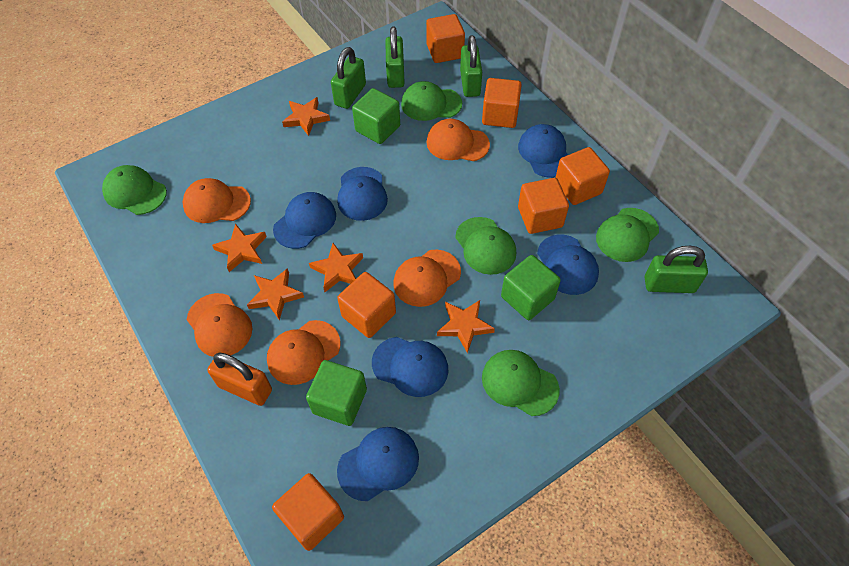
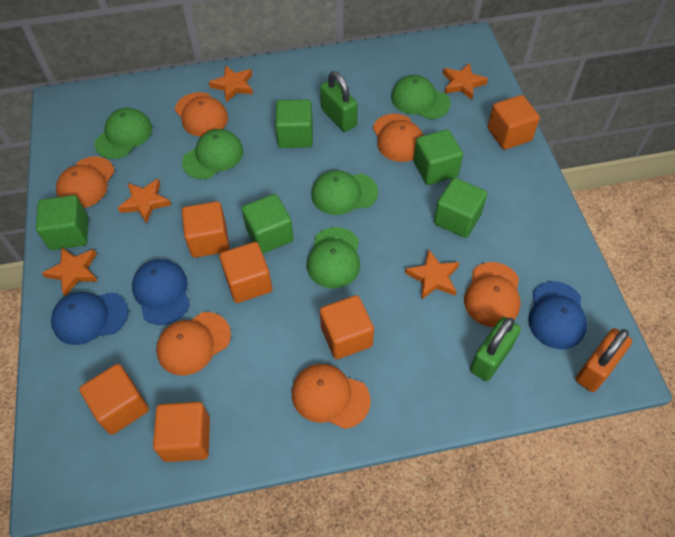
blue cap: 6 -> 3
green cube: 3 -> 5
green padlock: 4 -> 2
orange cap: 5 -> 6

